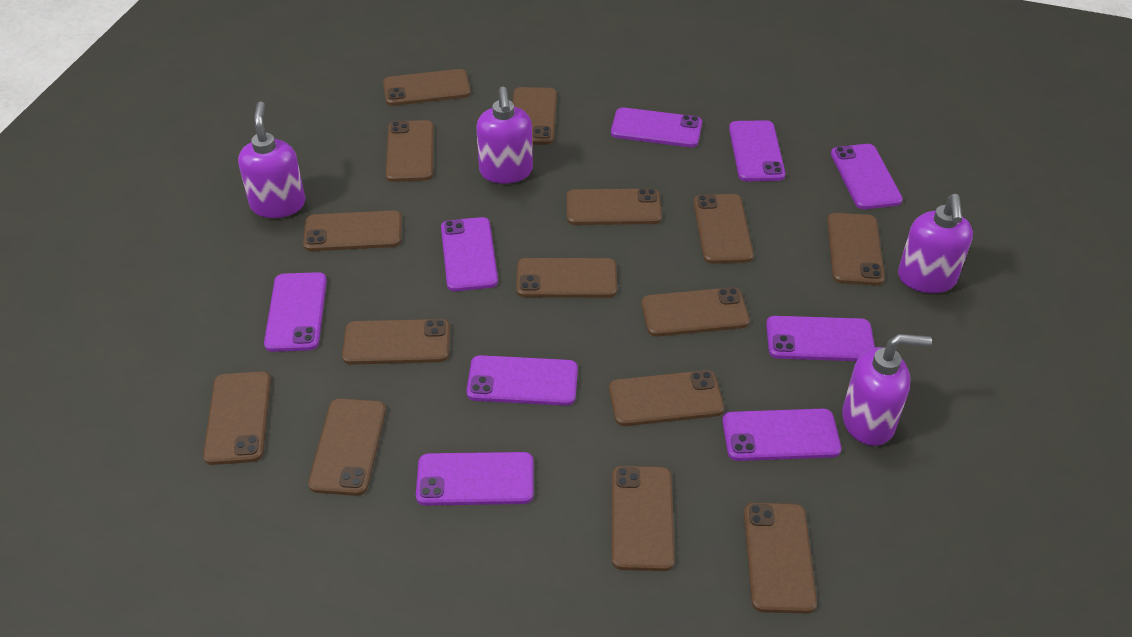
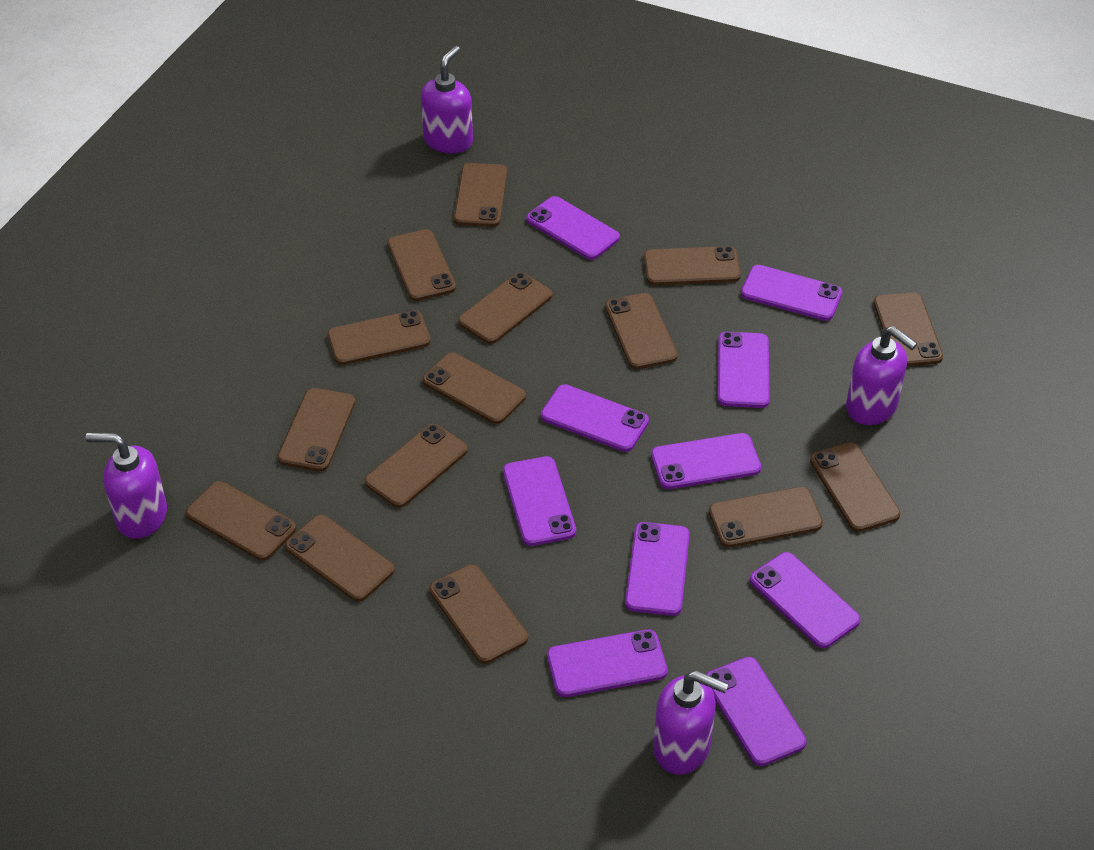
purple phone: 9 -> 10

